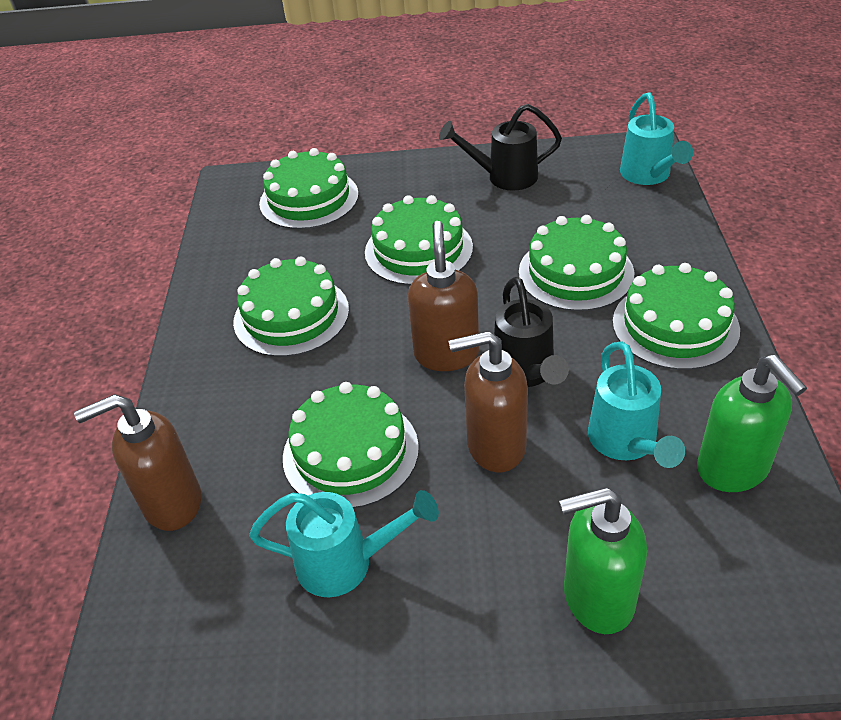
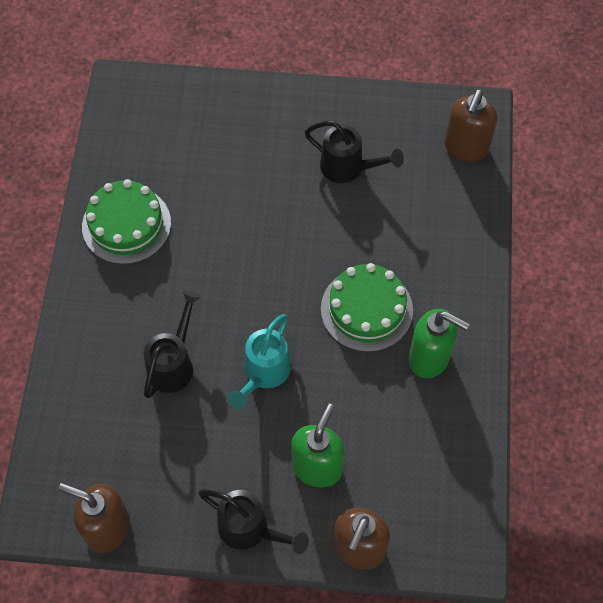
black watering can: 2 -> 3
green cake: 6 -> 2
turquoise watering can: 3 -> 1

